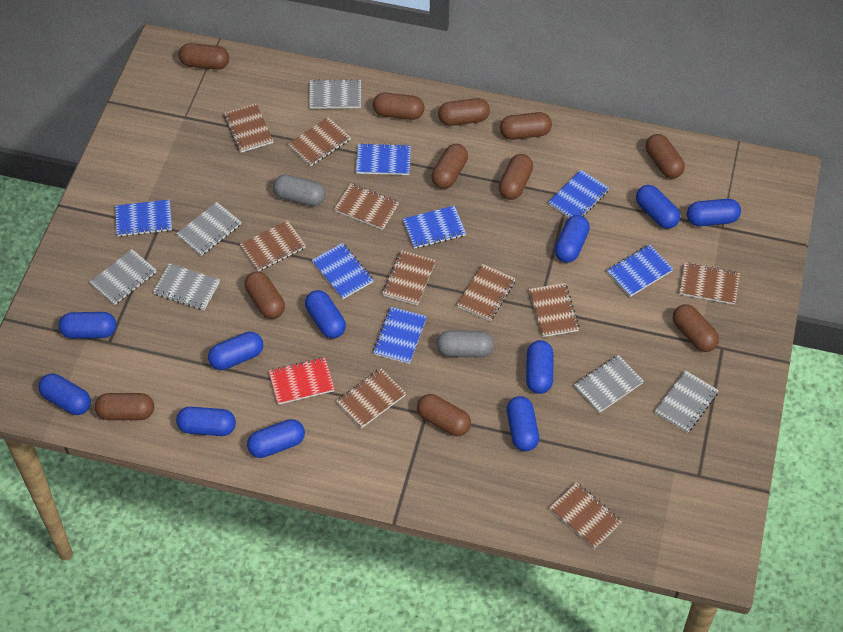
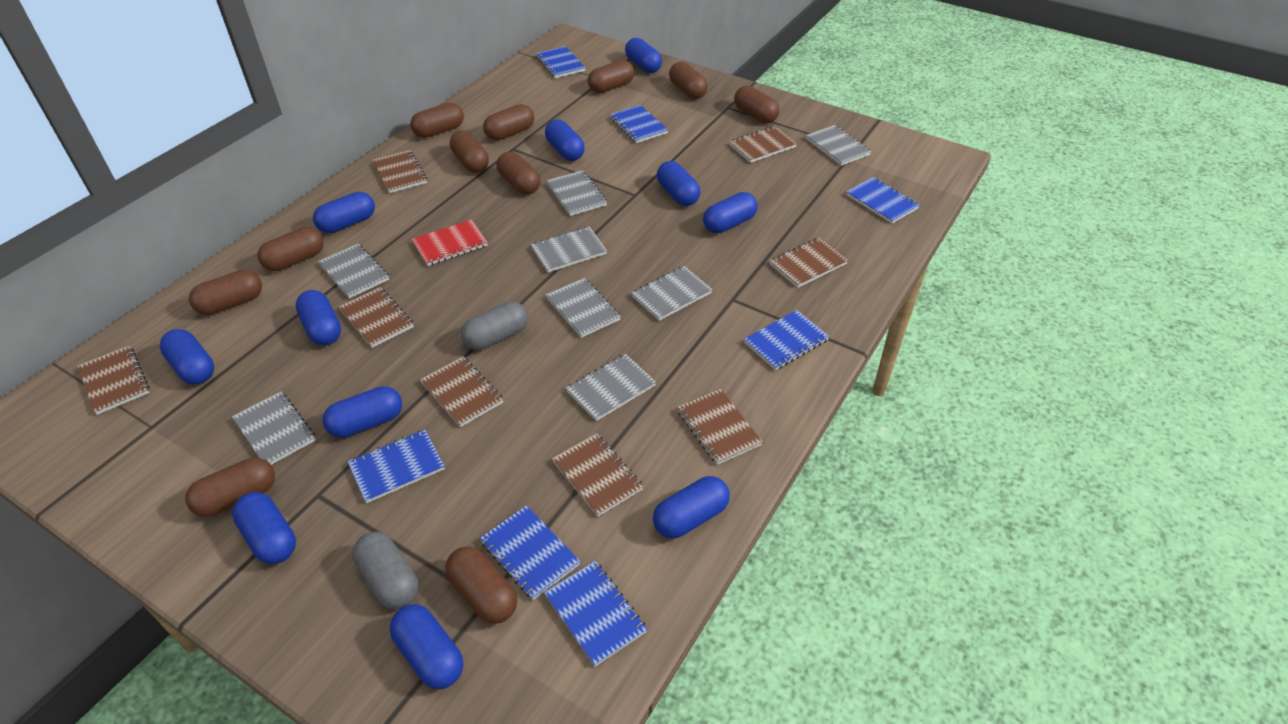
brown notebook: 10 -> 8
grey notebook: 6 -> 8

